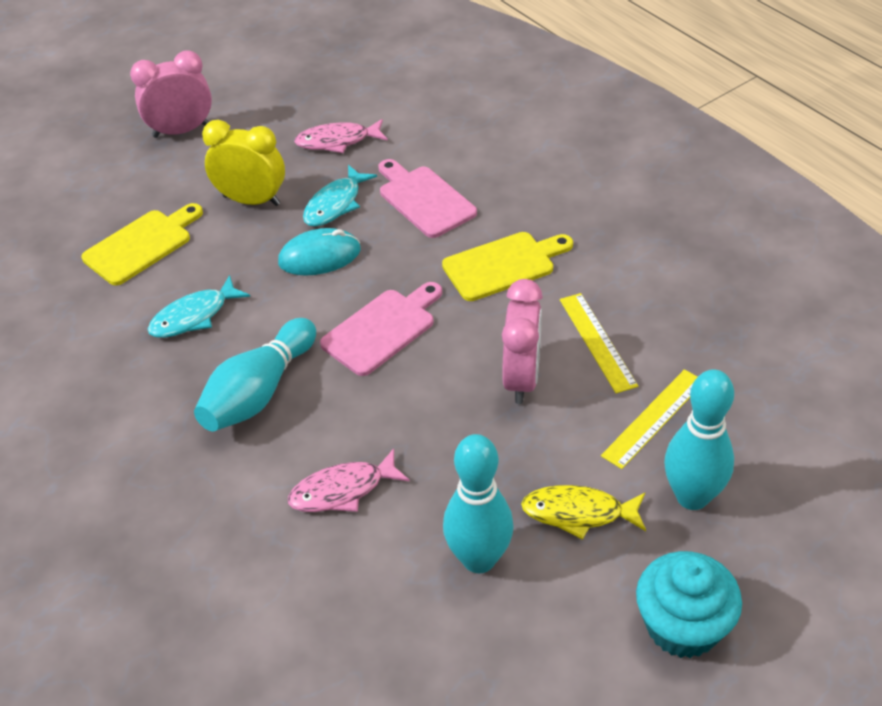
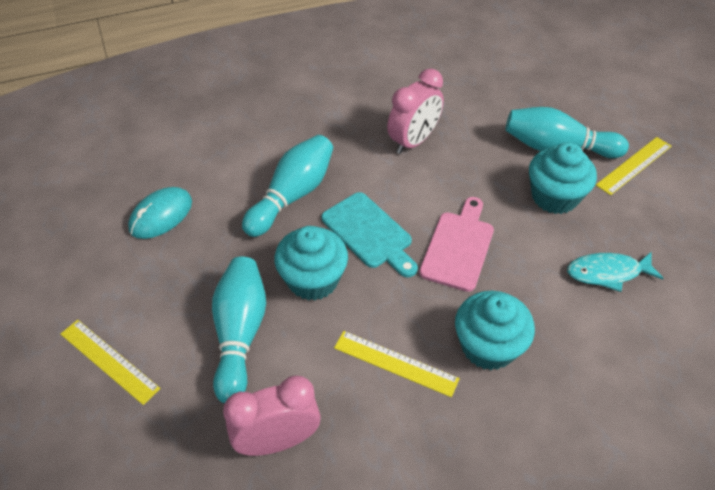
pink cutting board: 2 -> 1
pink fish: 2 -> 0
turquoise cupcake: 1 -> 3
turquoise cutting board: 0 -> 1
turquoise fish: 2 -> 1
yellow clock: 1 -> 0
yellow cutting board: 2 -> 0
yellow fish: 1 -> 0
yellow ruler: 2 -> 3

